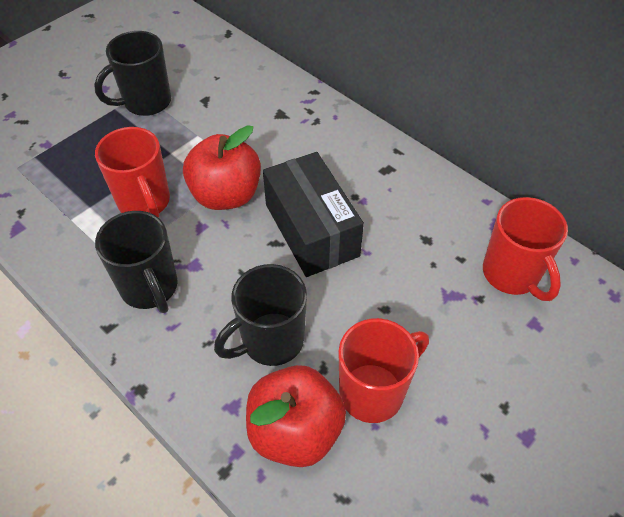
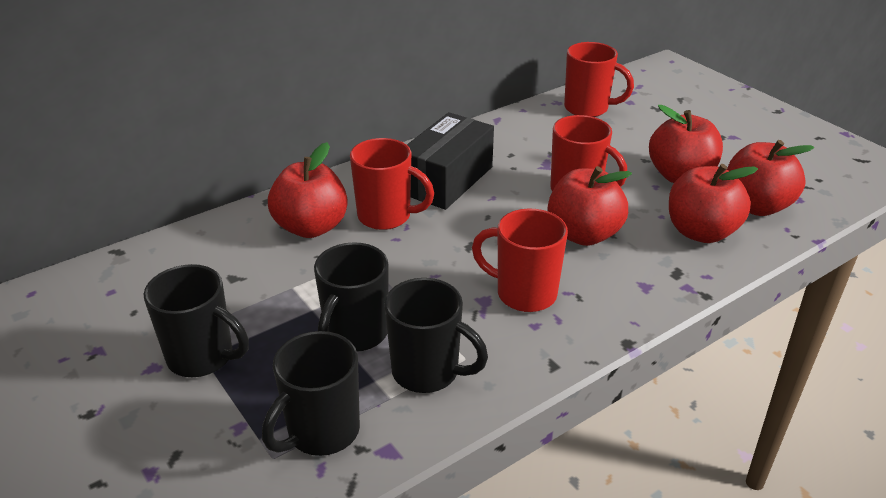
black mug: 3 -> 4
red apple: 2 -> 5
red mug: 3 -> 4

